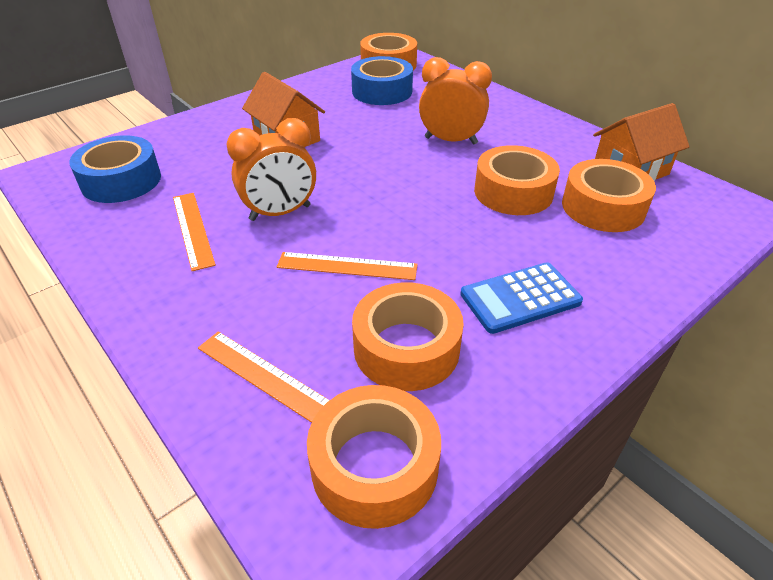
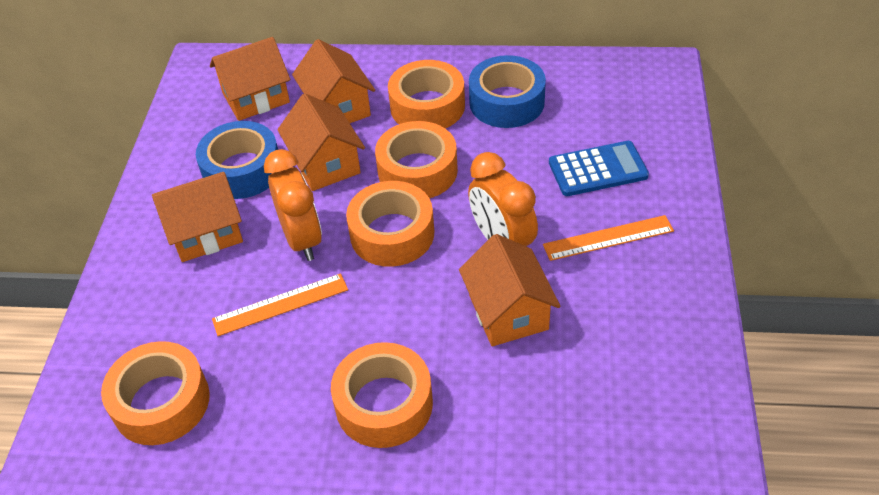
orange house: 2 -> 5
orange ruler: 3 -> 2

